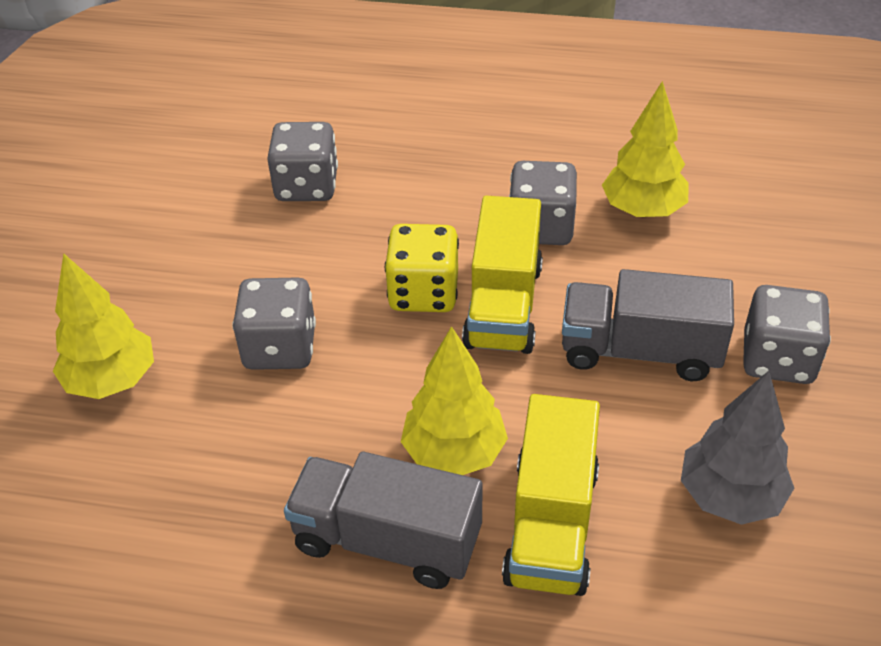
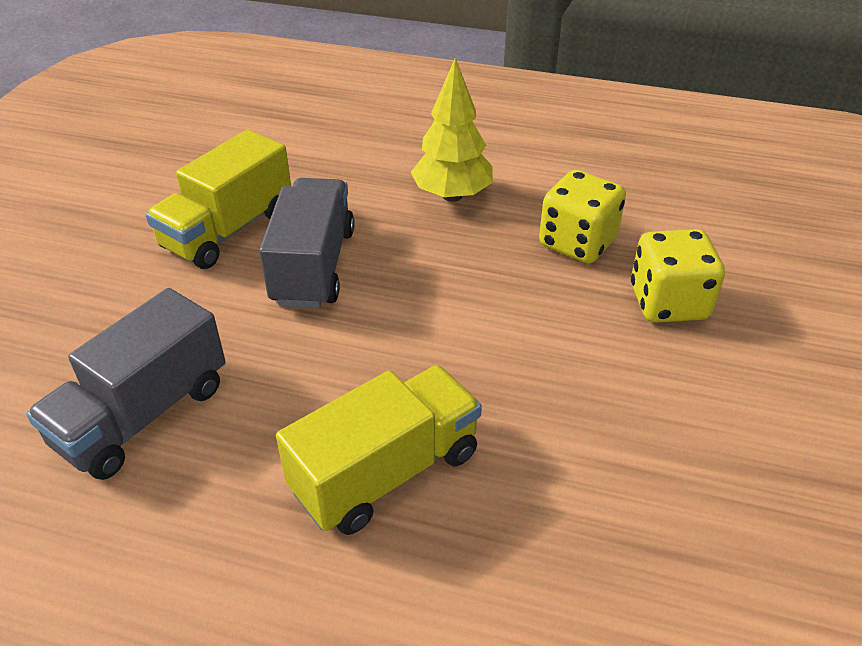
grey dice: 4 -> 0
grey tree: 1 -> 0
yellow dice: 1 -> 2
yellow tree: 3 -> 1

